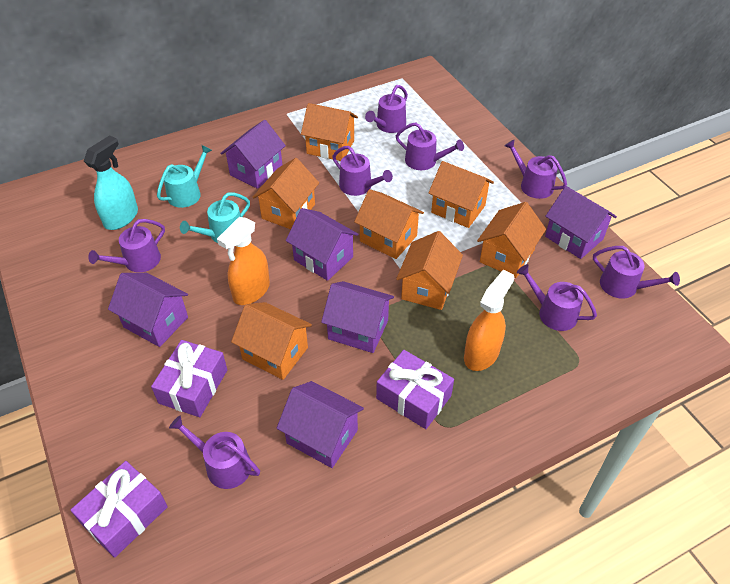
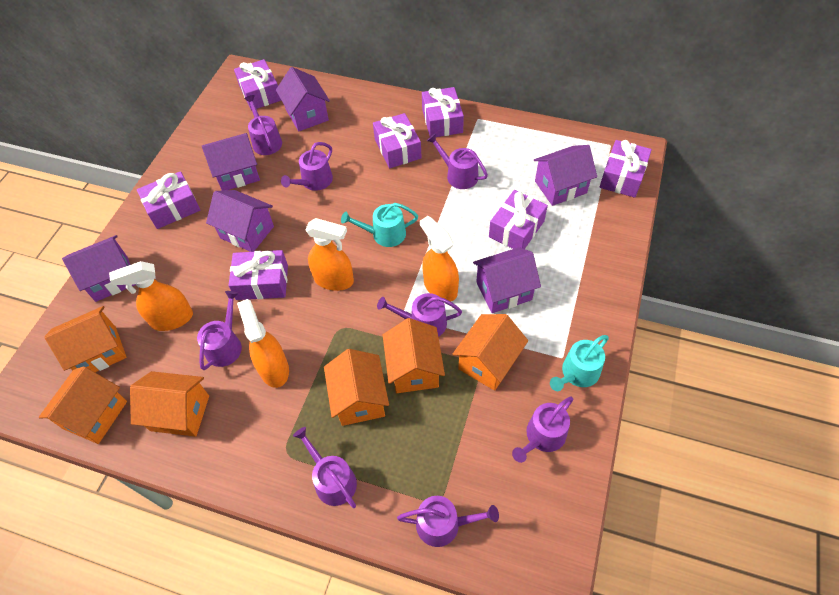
orange house: 7 -> 6
orange spray bottle: 2 -> 4
purple gift: 3 -> 7
turquoise spray bottle: 1 -> 0

